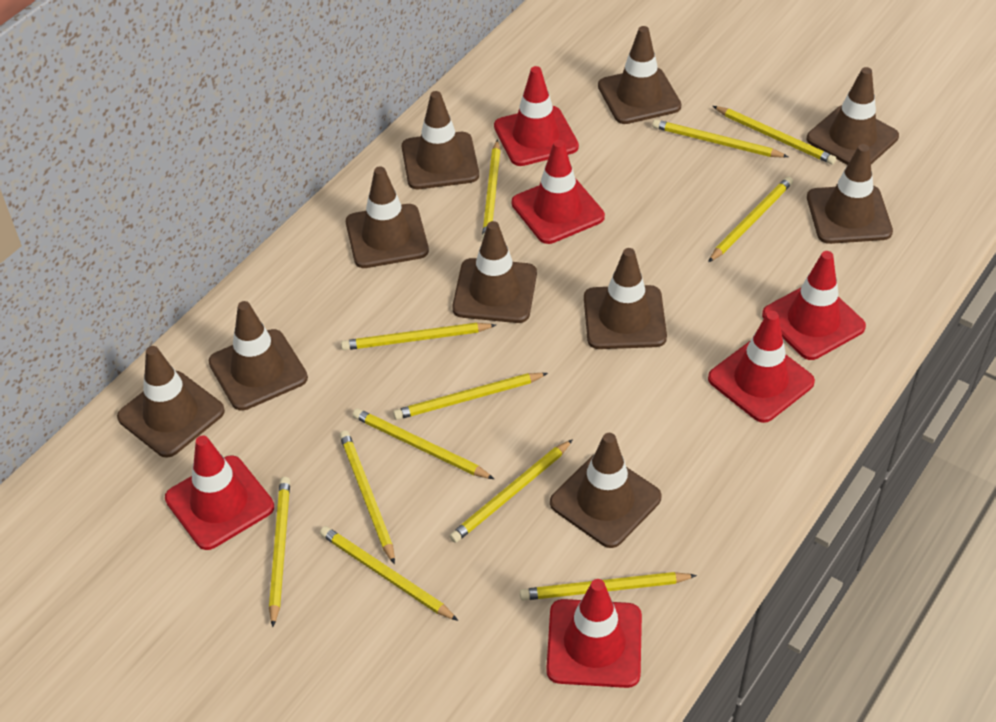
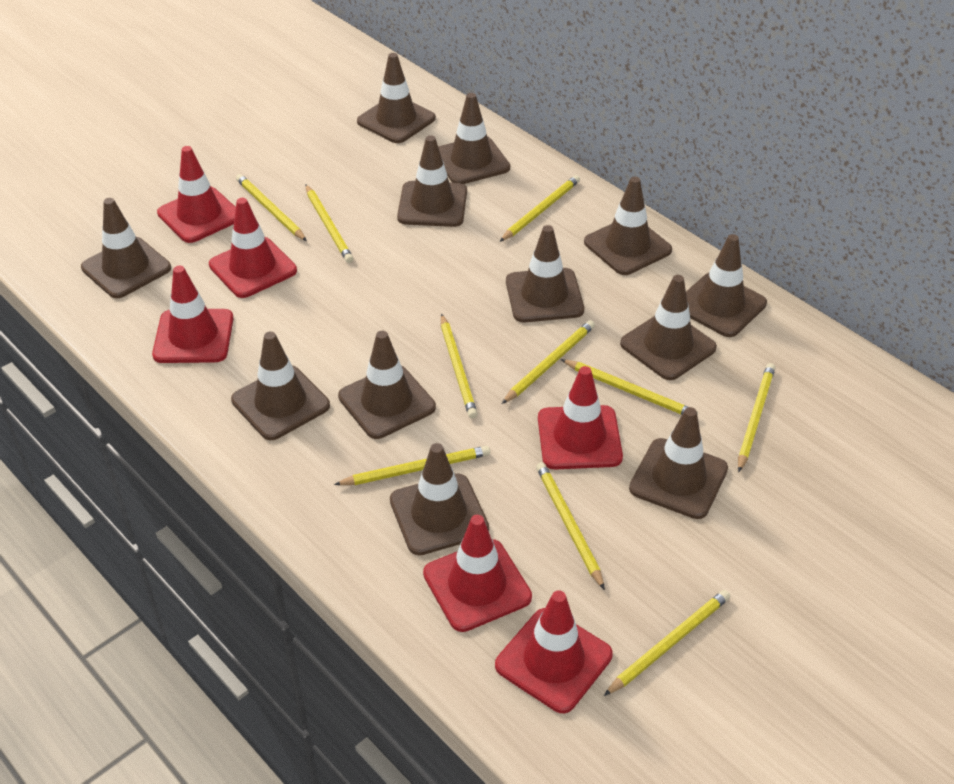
brown traffic cone: 10 -> 12
yellow pencil: 12 -> 10

